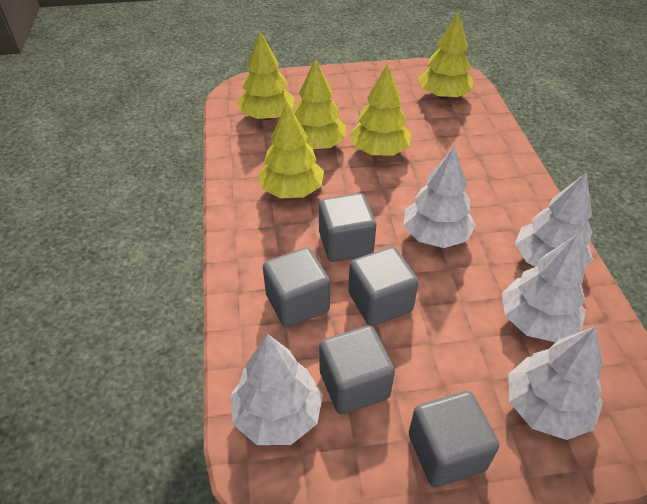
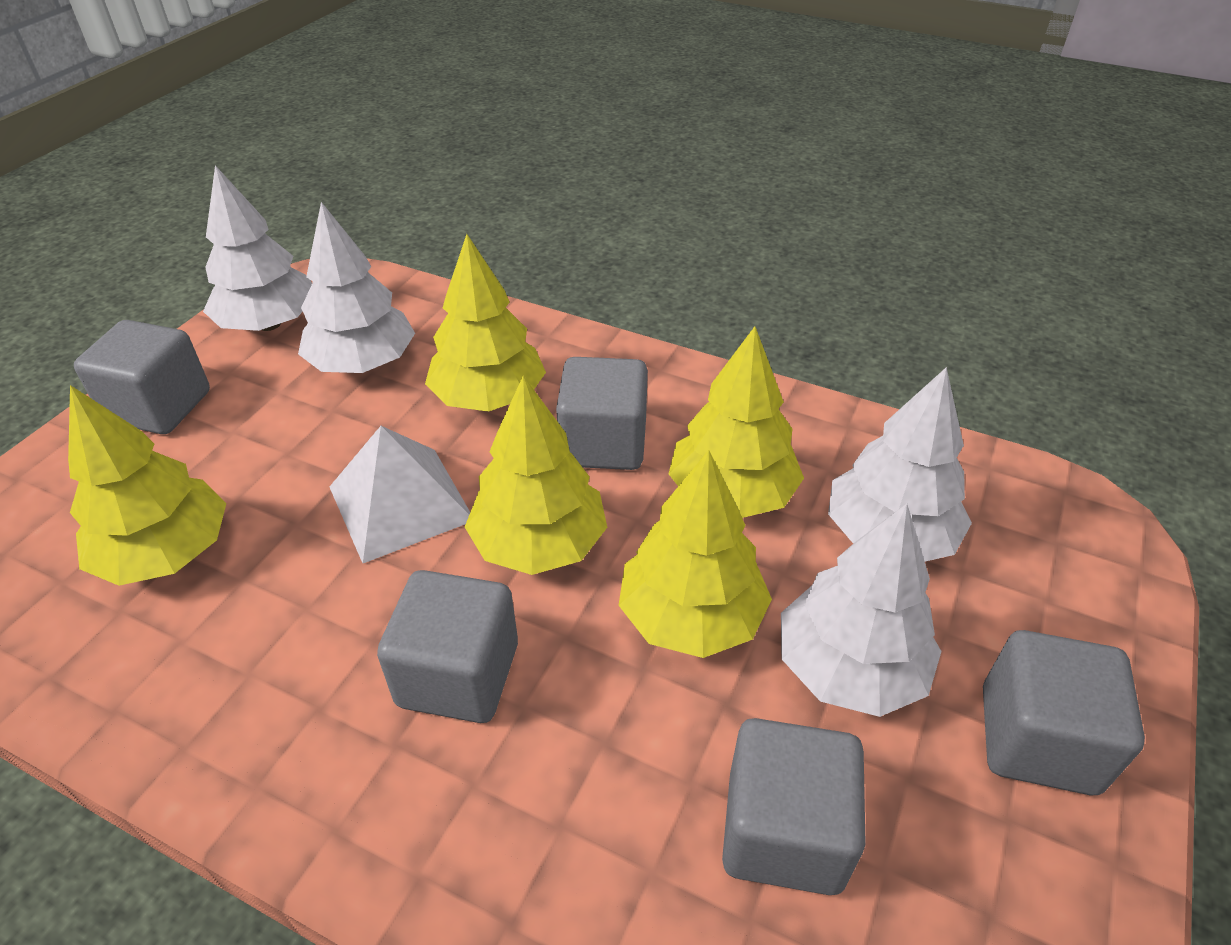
white pyramid: 0 -> 1
white tree: 5 -> 4

